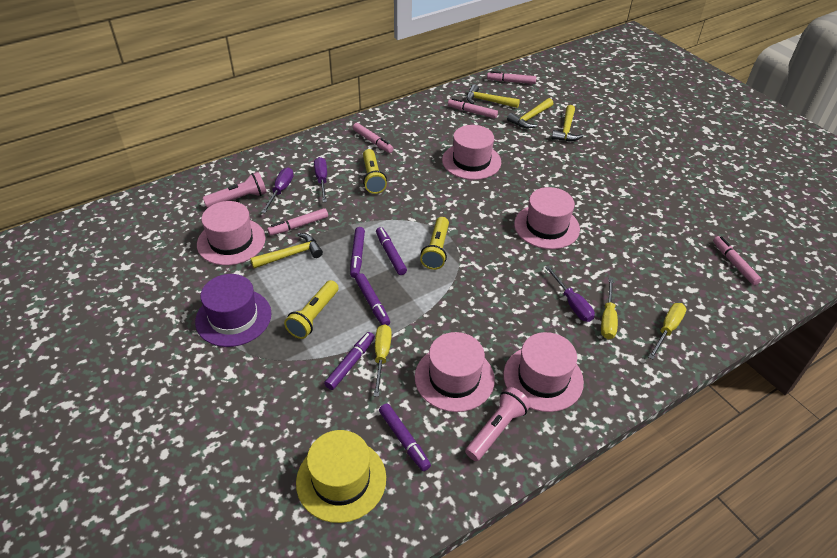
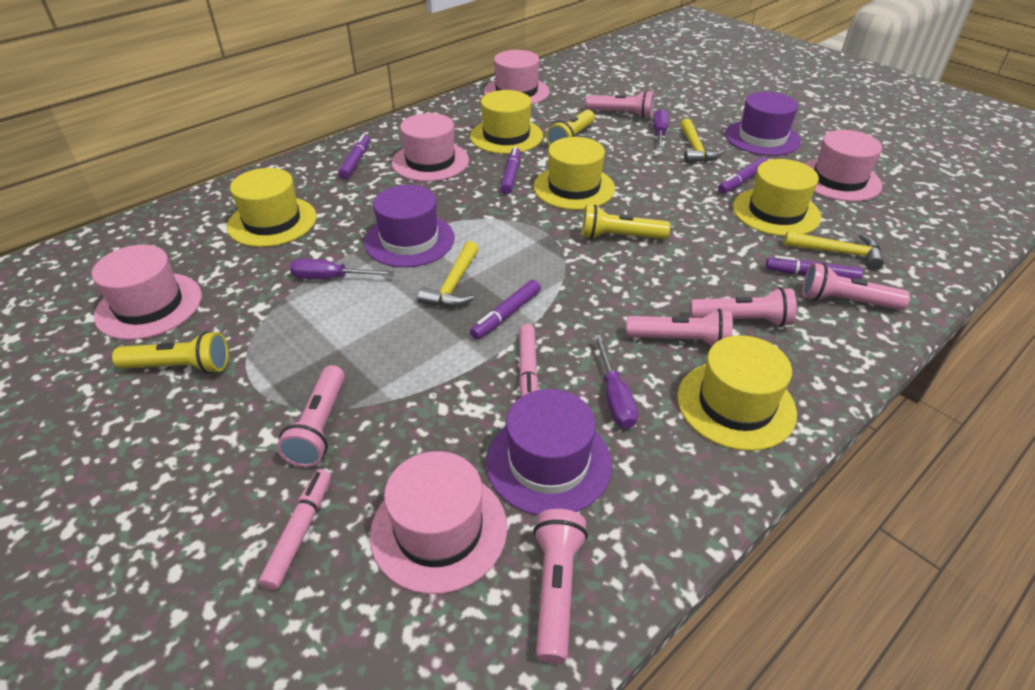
pink flashlight: 2 -> 6
pink marker: 5 -> 2
purple hat: 1 -> 3
yellow hammer: 4 -> 3
yellow hat: 1 -> 5
yellow screwdriver: 3 -> 0

